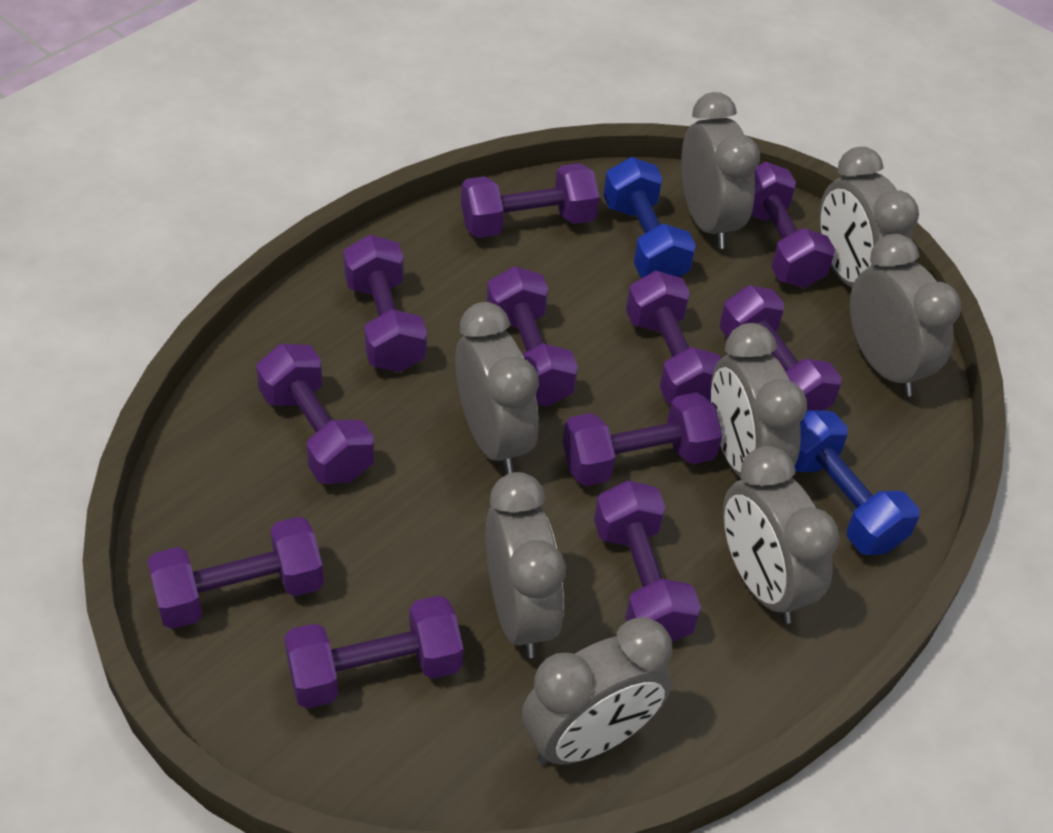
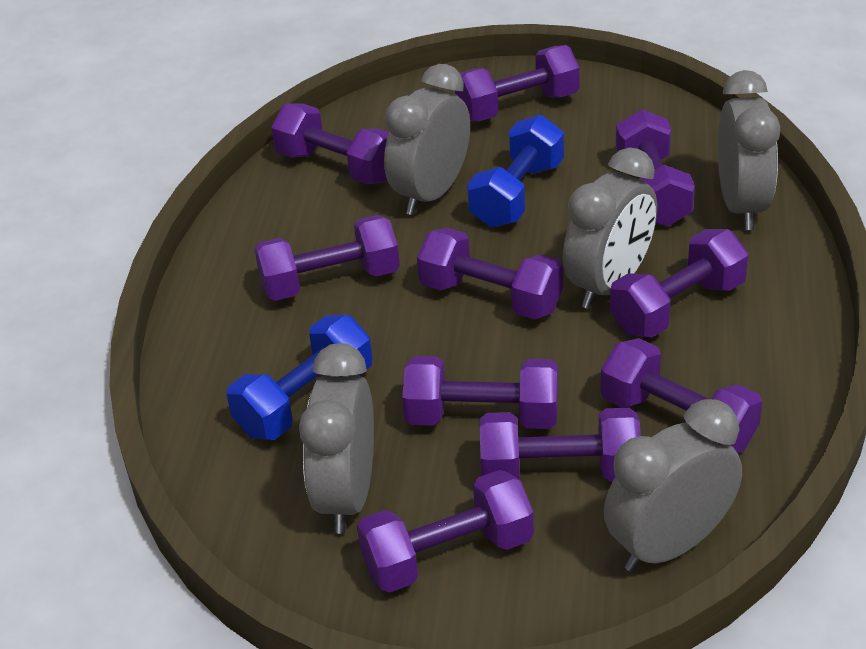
grey clock: 8 -> 5
purple dumbbell: 11 -> 10

